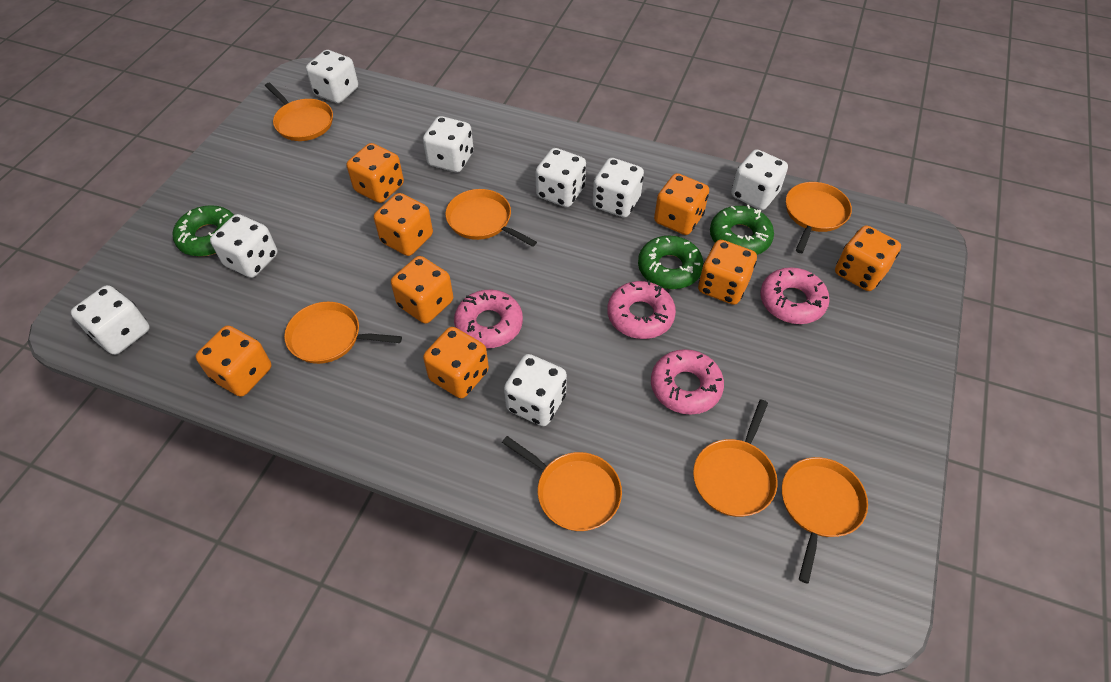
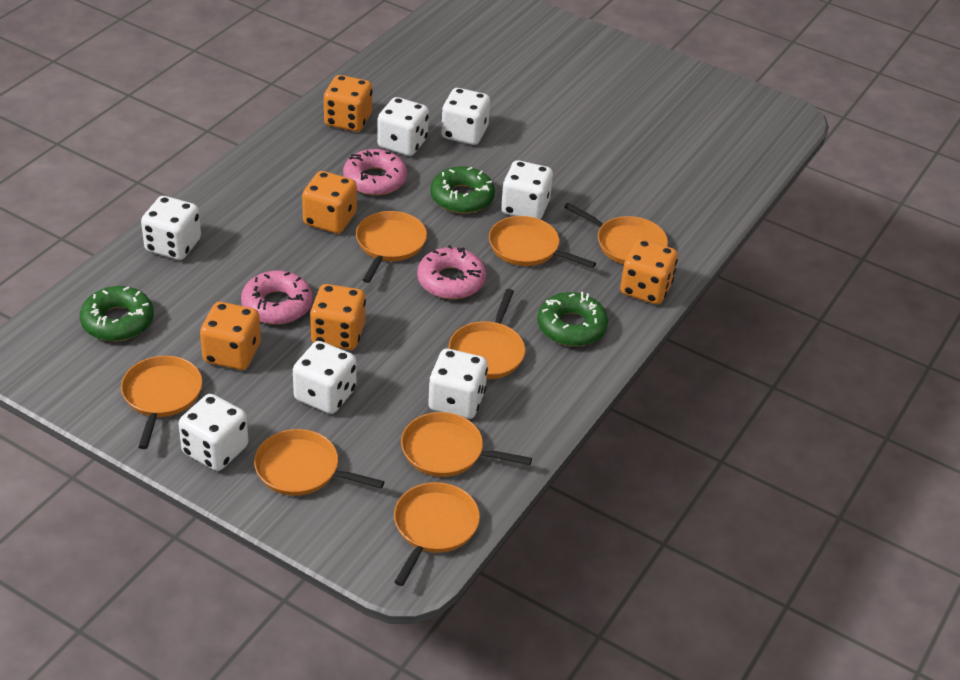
orange dice: 8 -> 5
orange pan: 7 -> 8
pink donut: 4 -> 3
white dice: 8 -> 7

